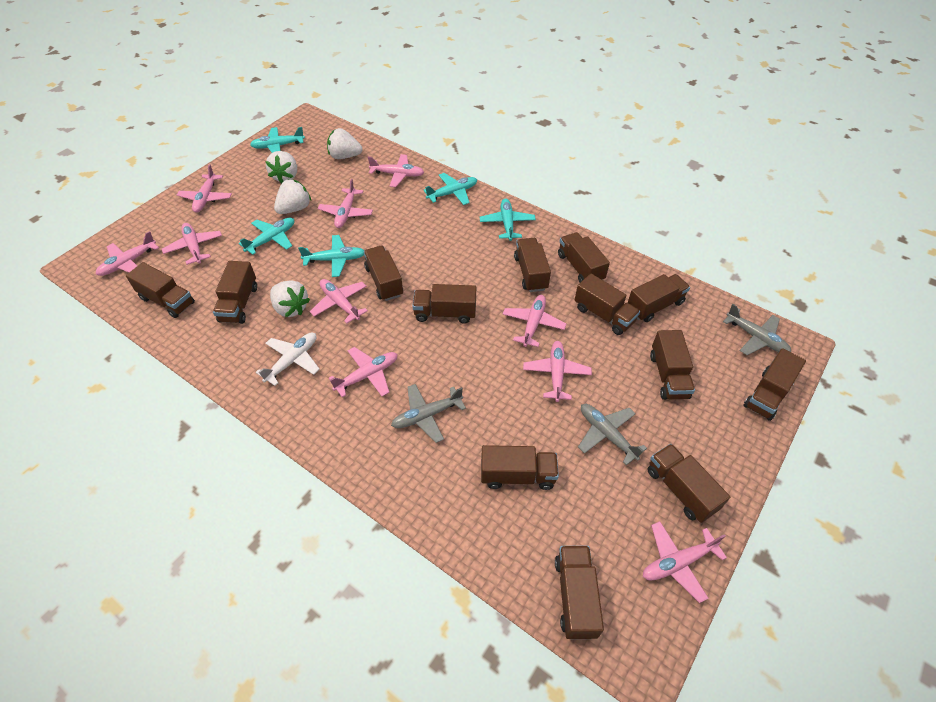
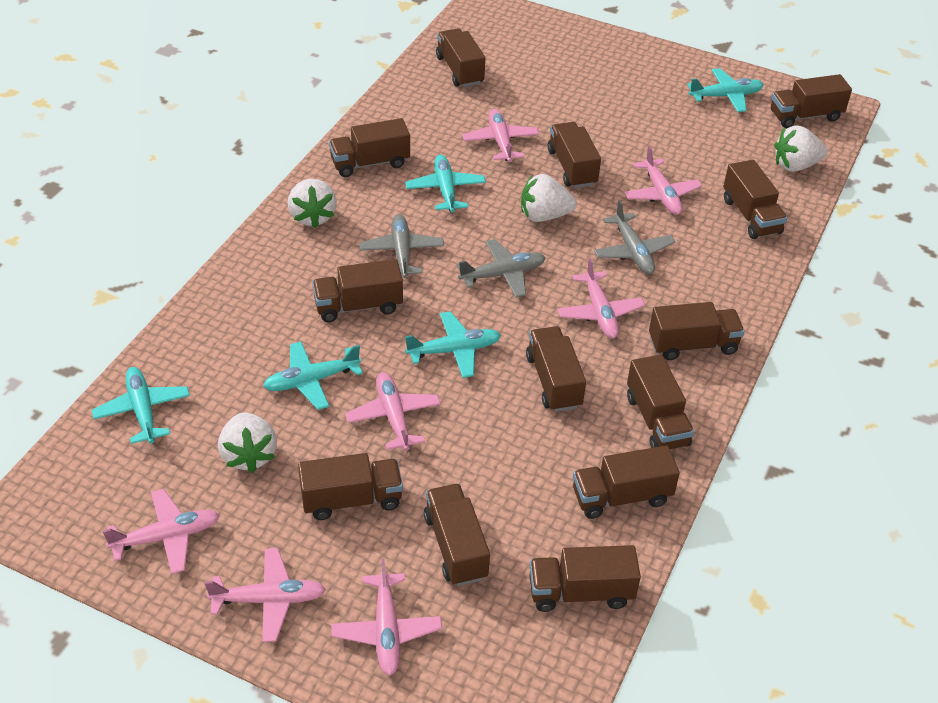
pink plane: 10 -> 7
white plane: 1 -> 0

